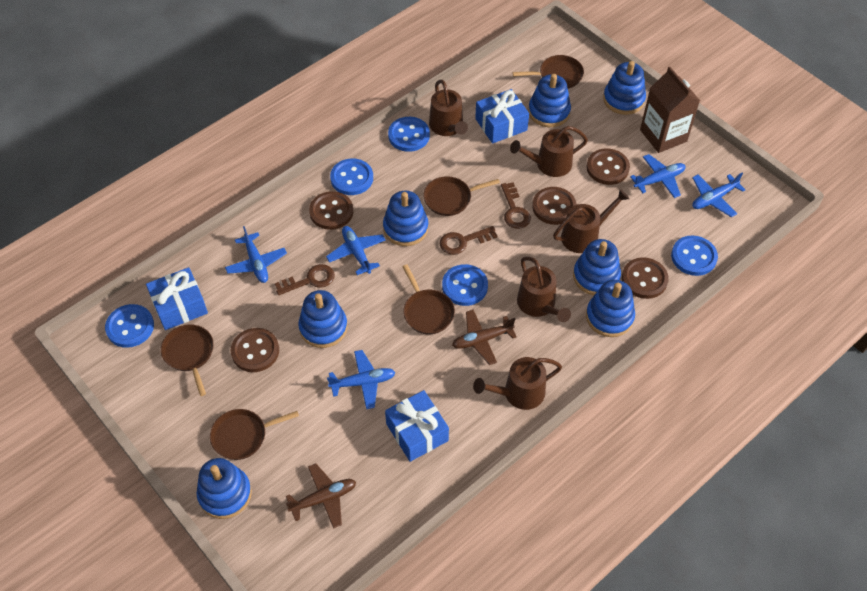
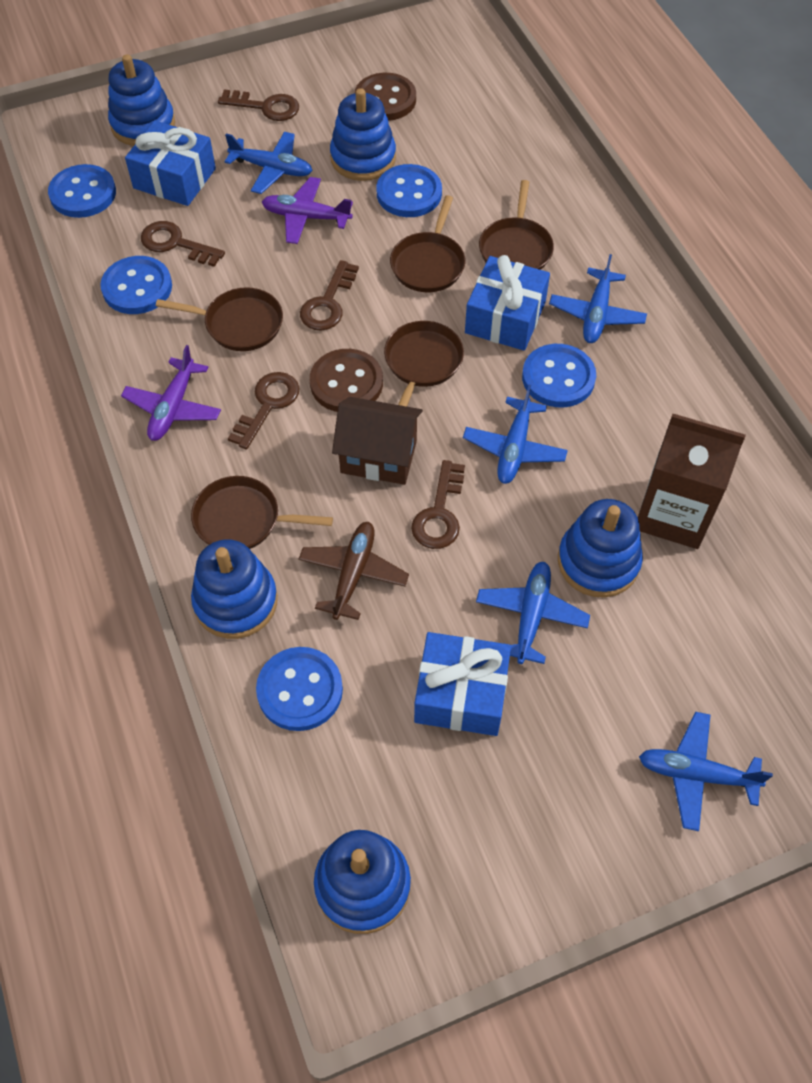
blue stacking toy: 7 -> 5
brown button: 5 -> 2
brown house: 0 -> 1
brown key: 3 -> 5
brown plane: 2 -> 1
brown watering can: 5 -> 0
purple plane: 0 -> 2

